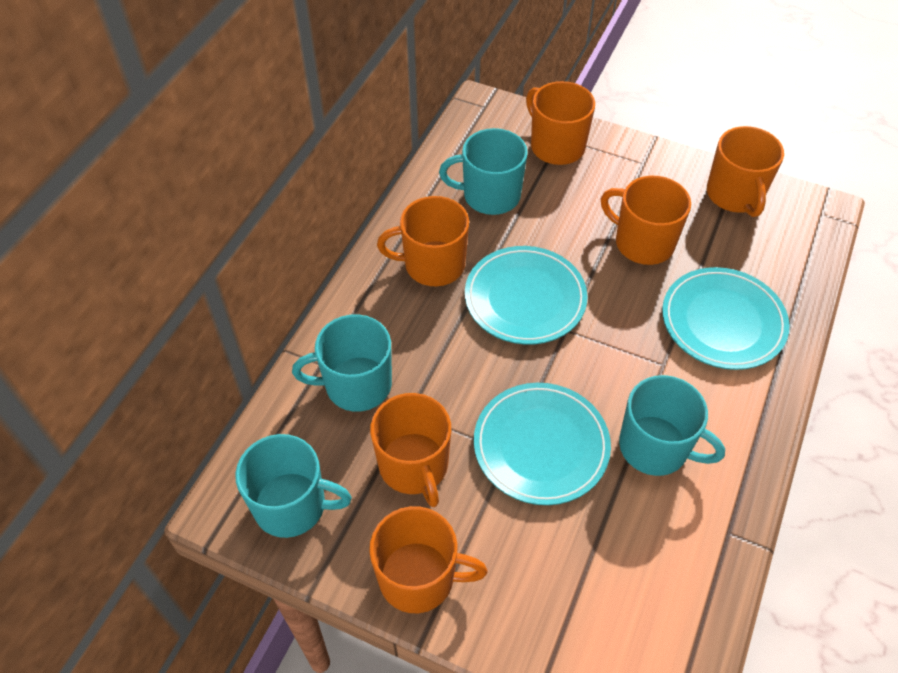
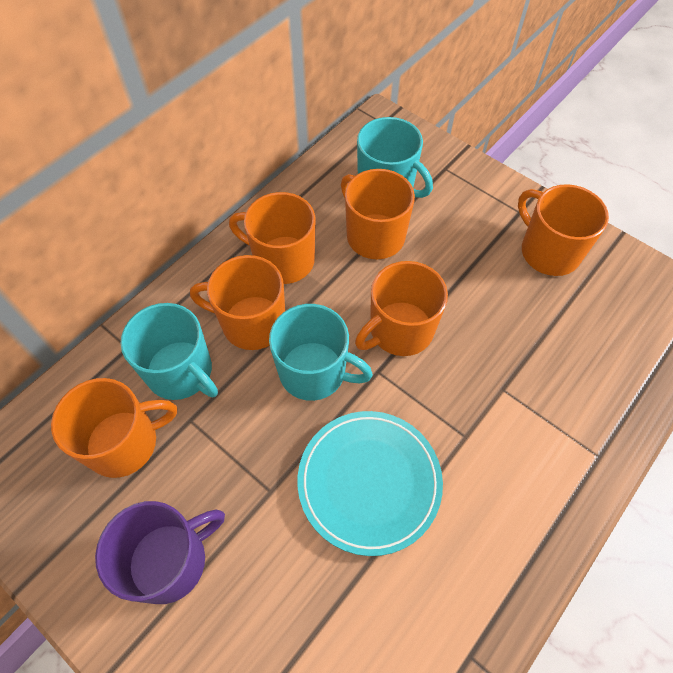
purple mug: 0 -> 1
turquoise mug: 4 -> 3
turquoise plate: 3 -> 1

